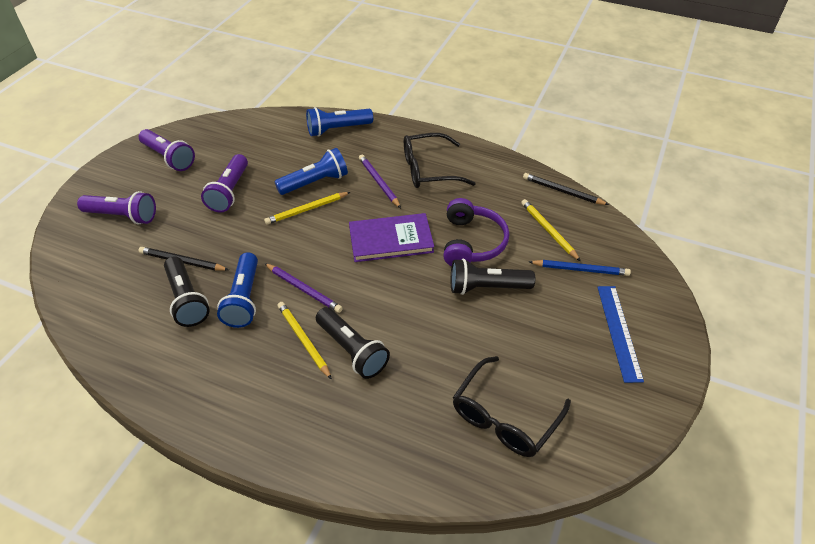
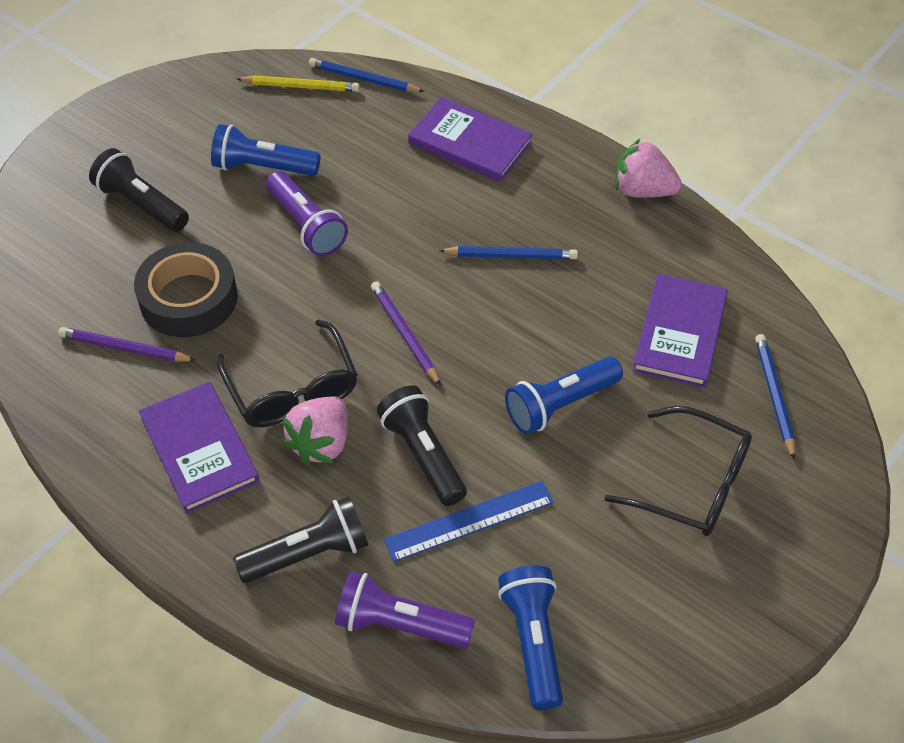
black pencil: 2 -> 0
black tape: 0 -> 1
blue pencil: 1 -> 3
pink strawberry: 0 -> 2
purple book: 1 -> 3
purple flashlight: 3 -> 2
purple headphones: 1 -> 0
yellow pencil: 3 -> 1

